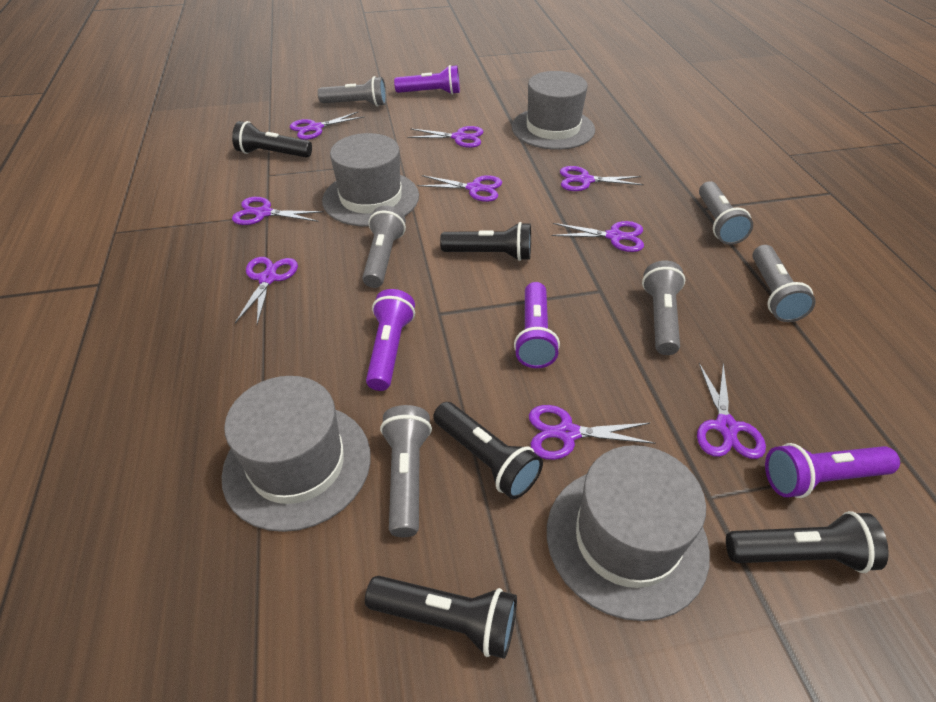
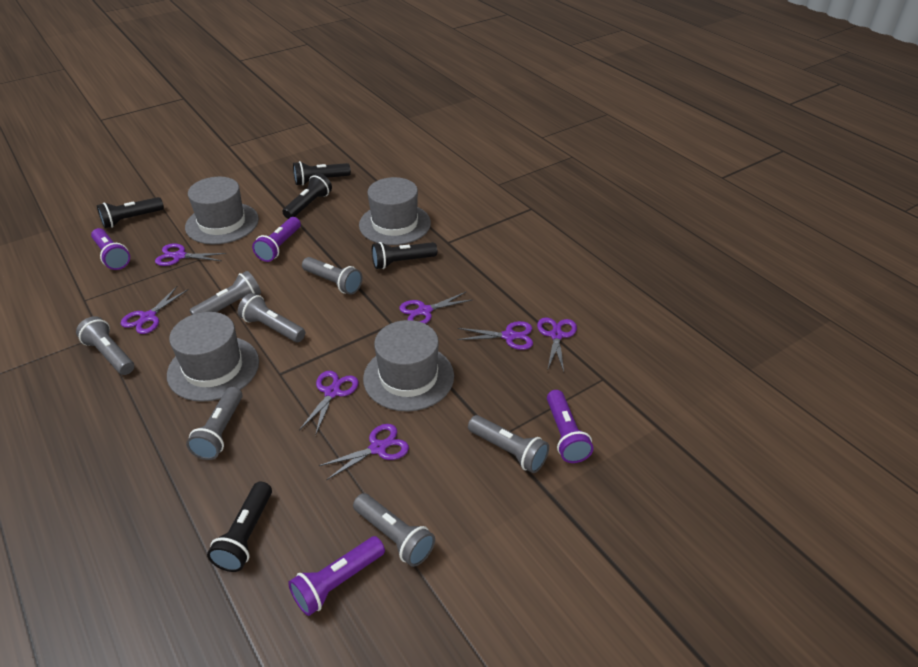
grey flashlight: 6 -> 7
purple scissors: 9 -> 7

